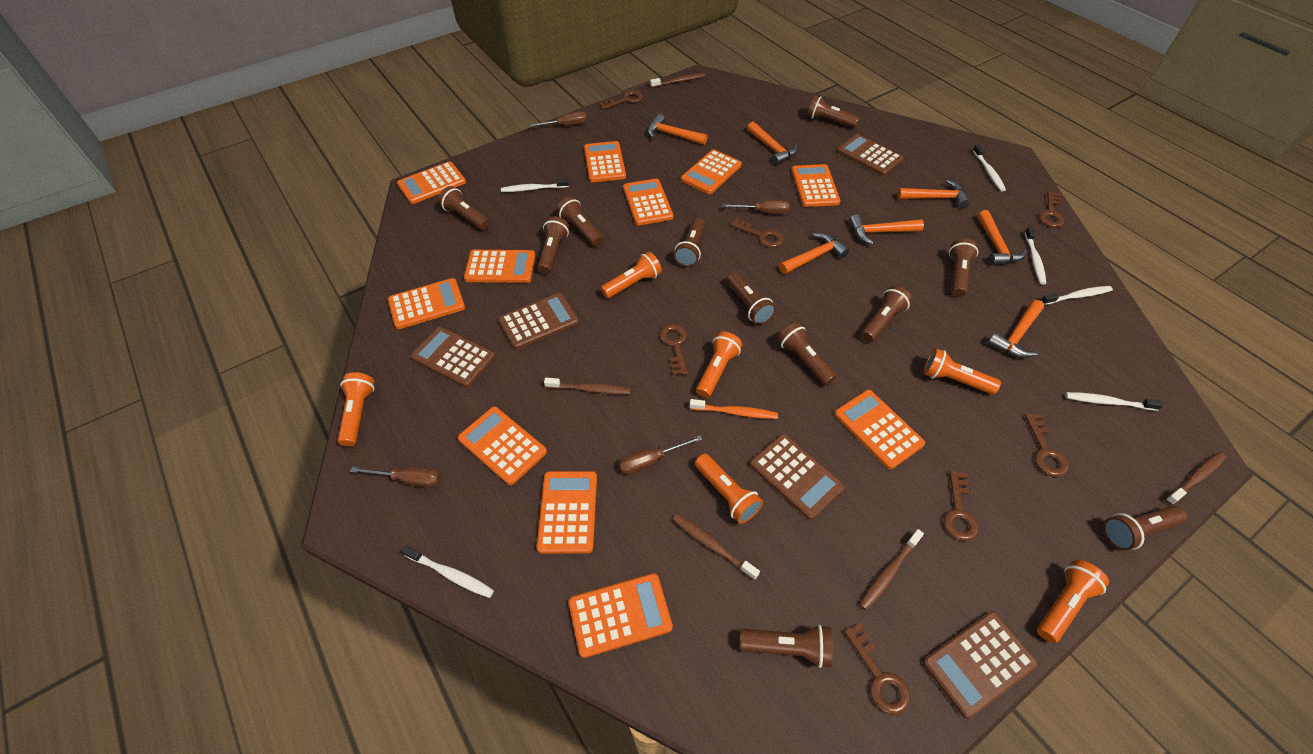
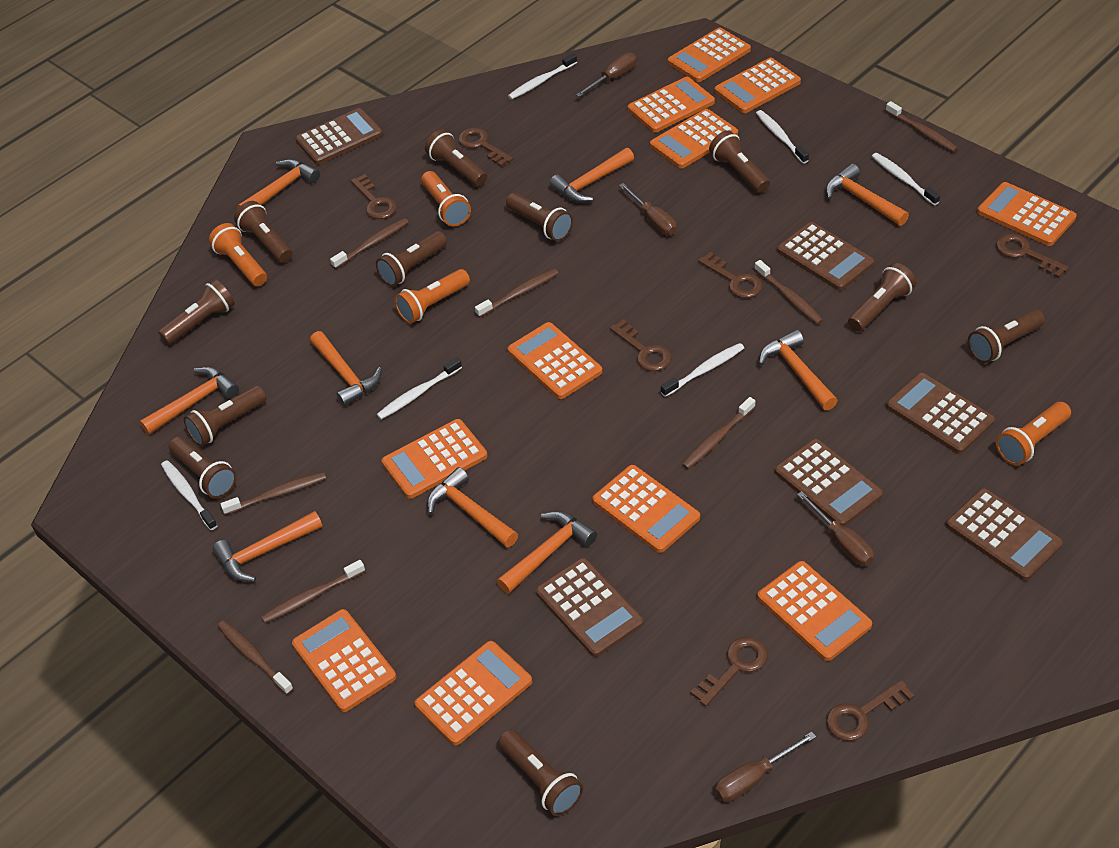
brown calculator: 5 -> 6
brown toothbrush: 5 -> 8
orange flashlight: 6 -> 4
orange hammer: 7 -> 9
orange toothbrush: 1 -> 0

